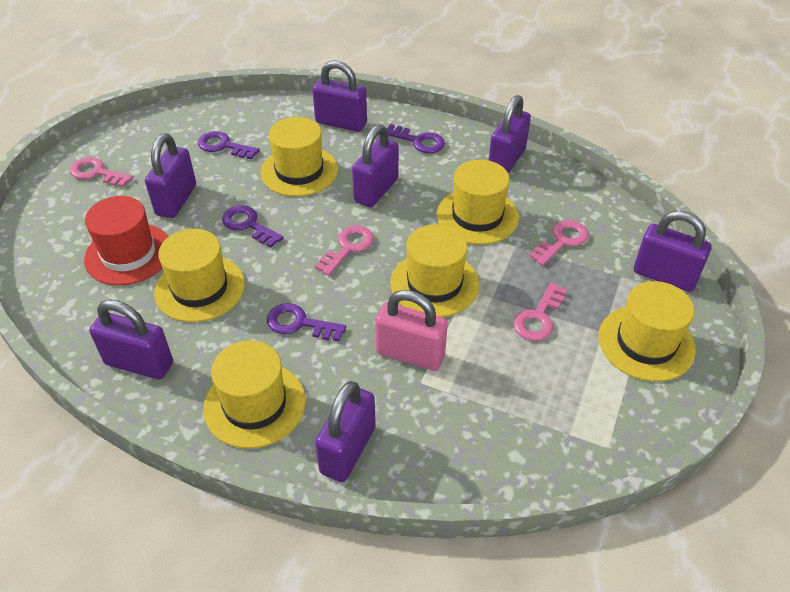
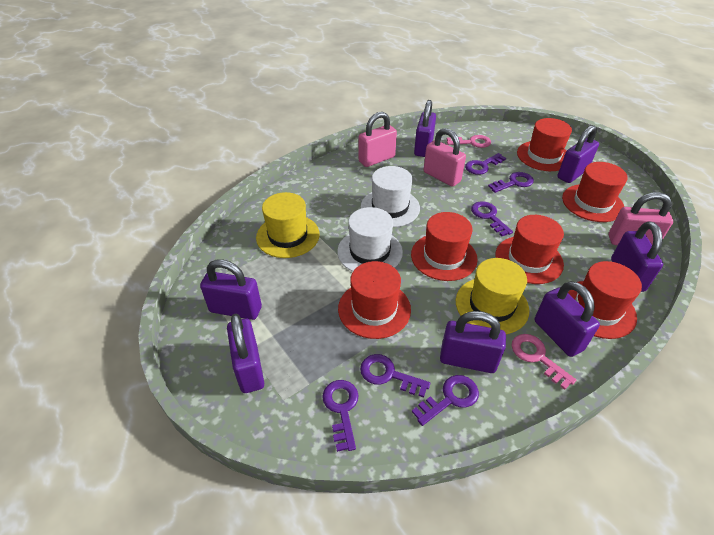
pink key: 4 -> 2
pink padlock: 1 -> 3
purple key: 4 -> 6
red hat: 1 -> 6
white hat: 0 -> 2
yellow hat: 6 -> 2

